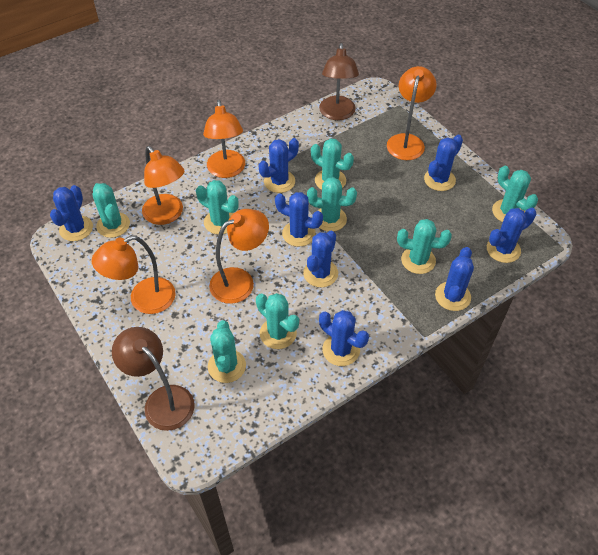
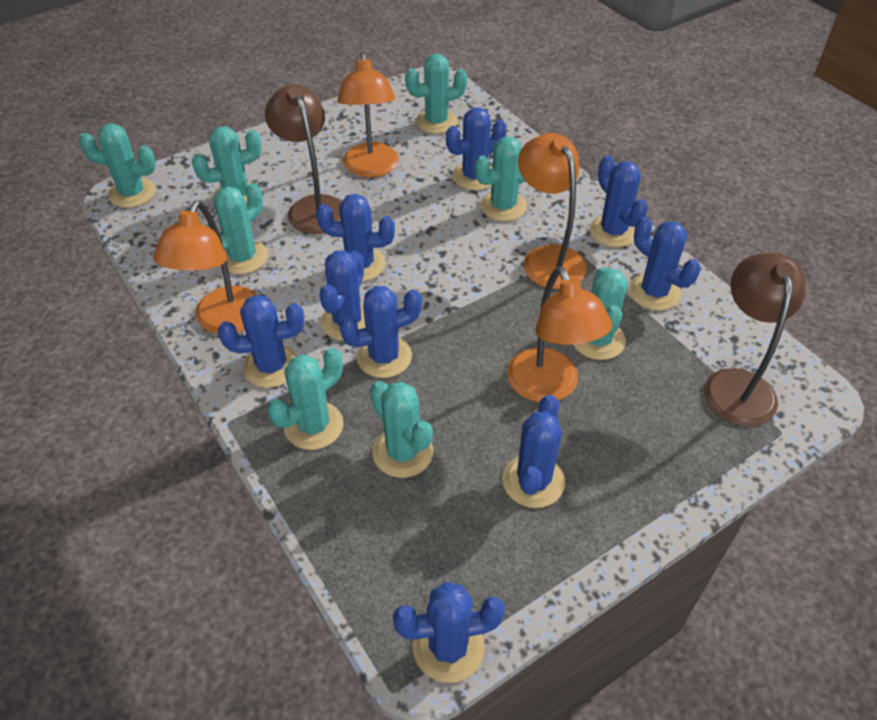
blue cactus: 8 -> 9
orange lamp: 5 -> 4

